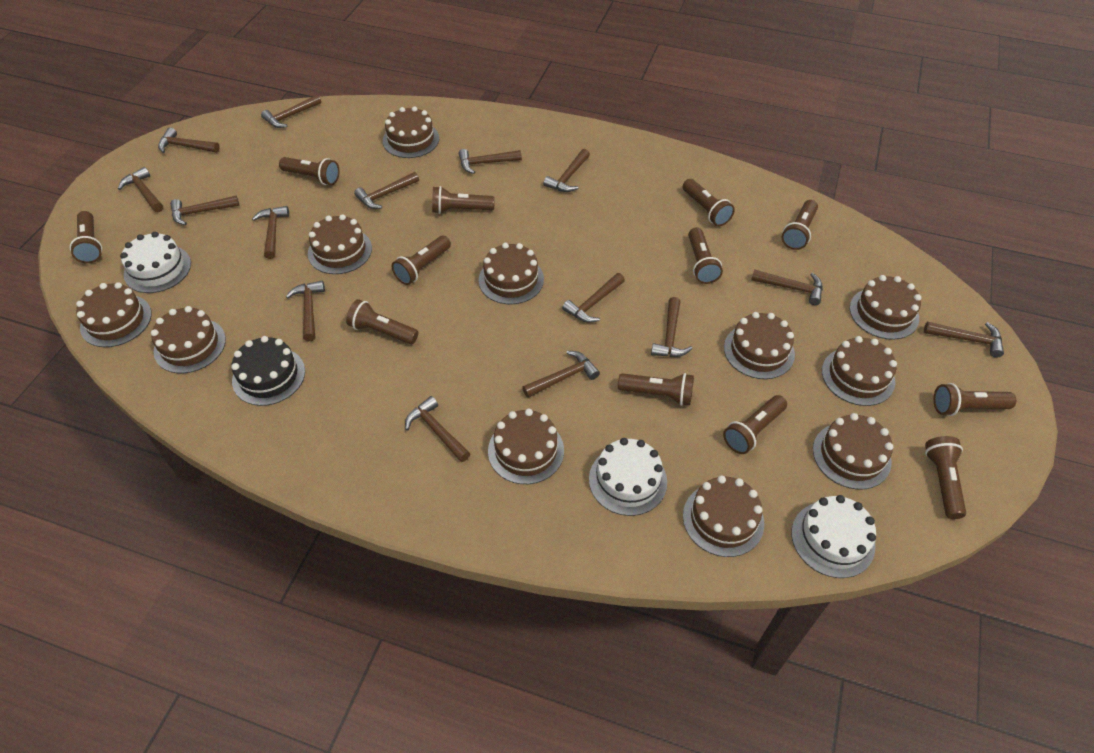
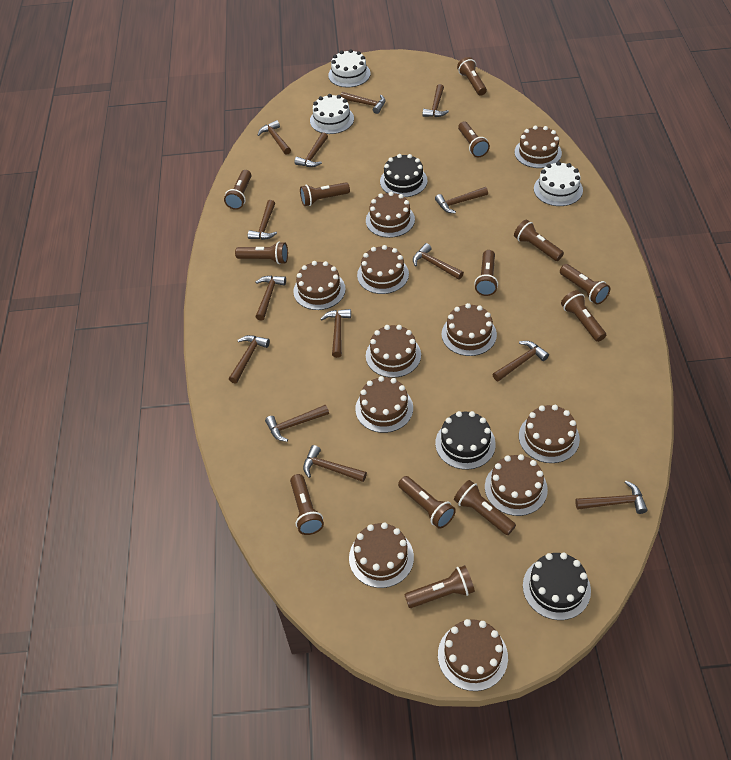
black cake: 1 -> 3
brown flashlight: 12 -> 13
brown hammer: 15 -> 14

